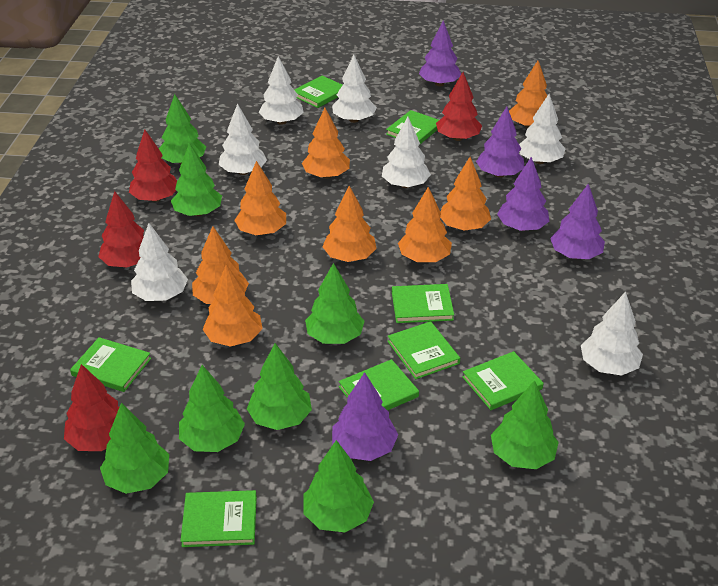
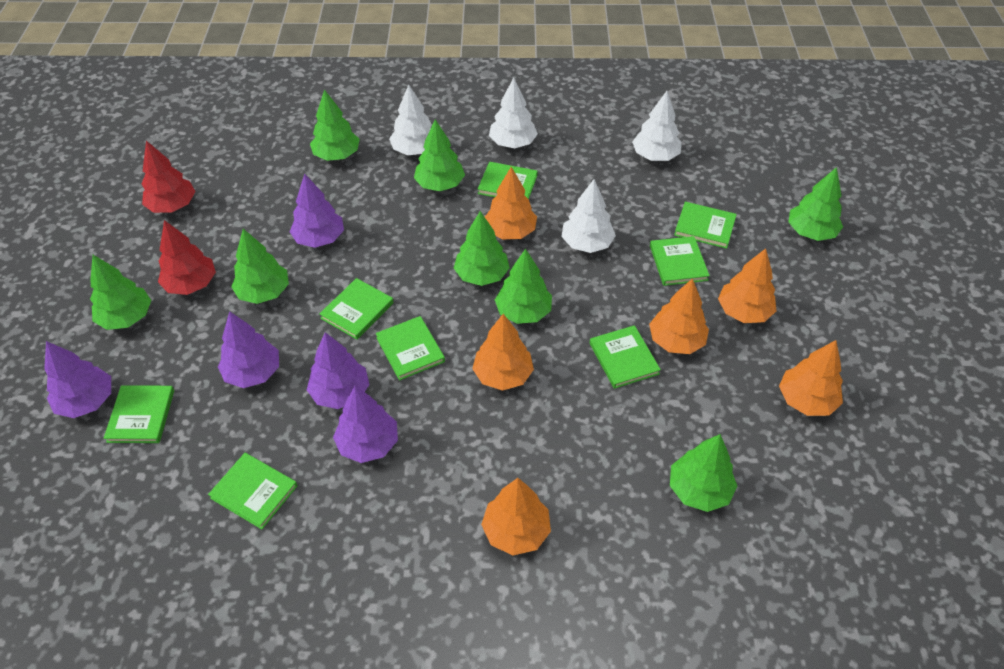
orange tree: 8 -> 6
red tree: 4 -> 2
white tree: 7 -> 4

